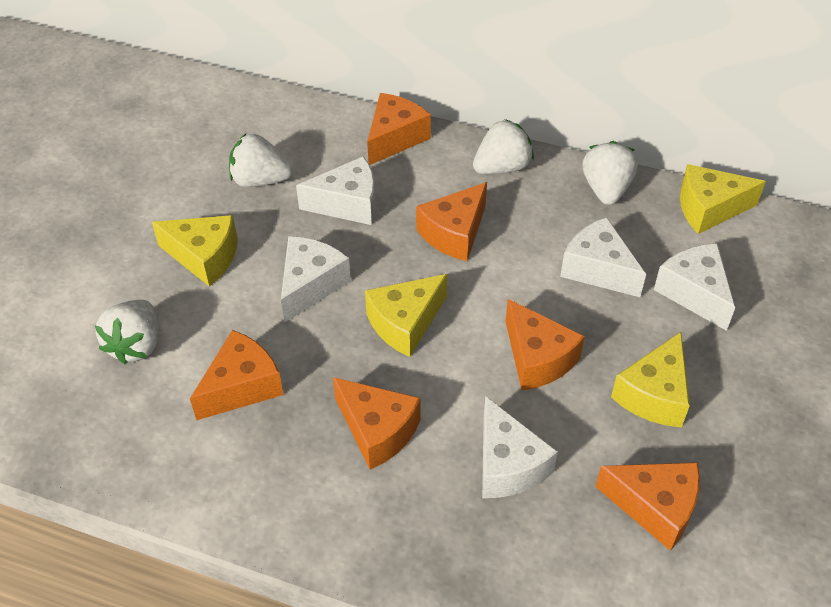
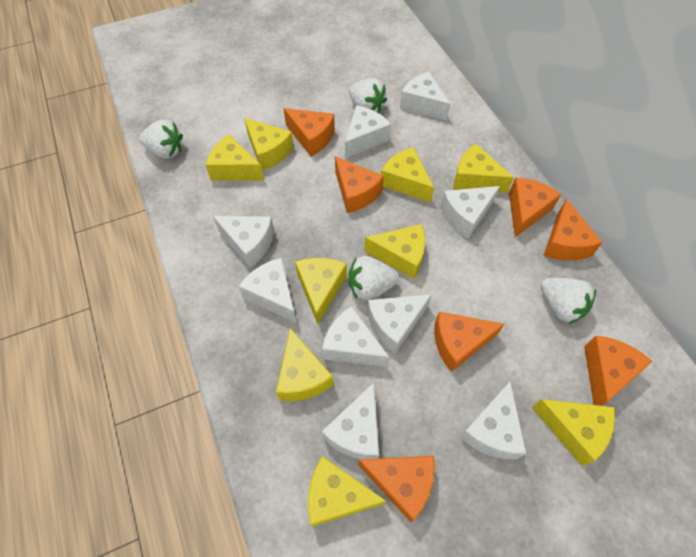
orange cheese: 6 -> 7
white cheese: 5 -> 9
yellow cheese: 4 -> 9

